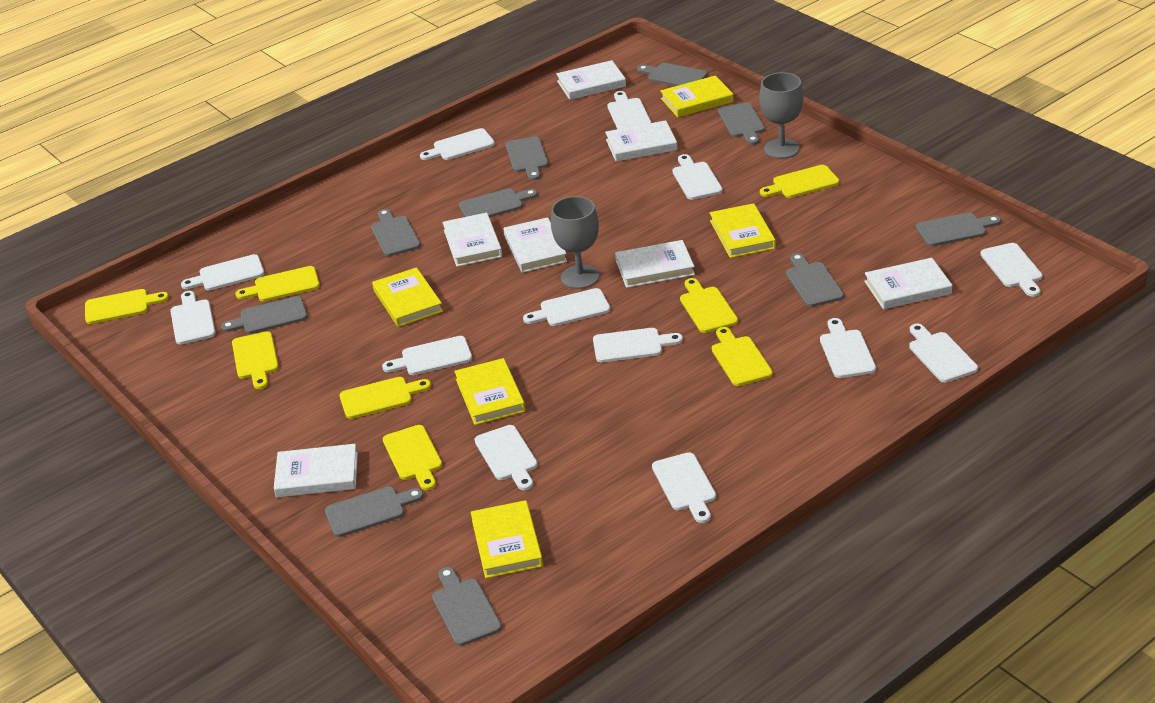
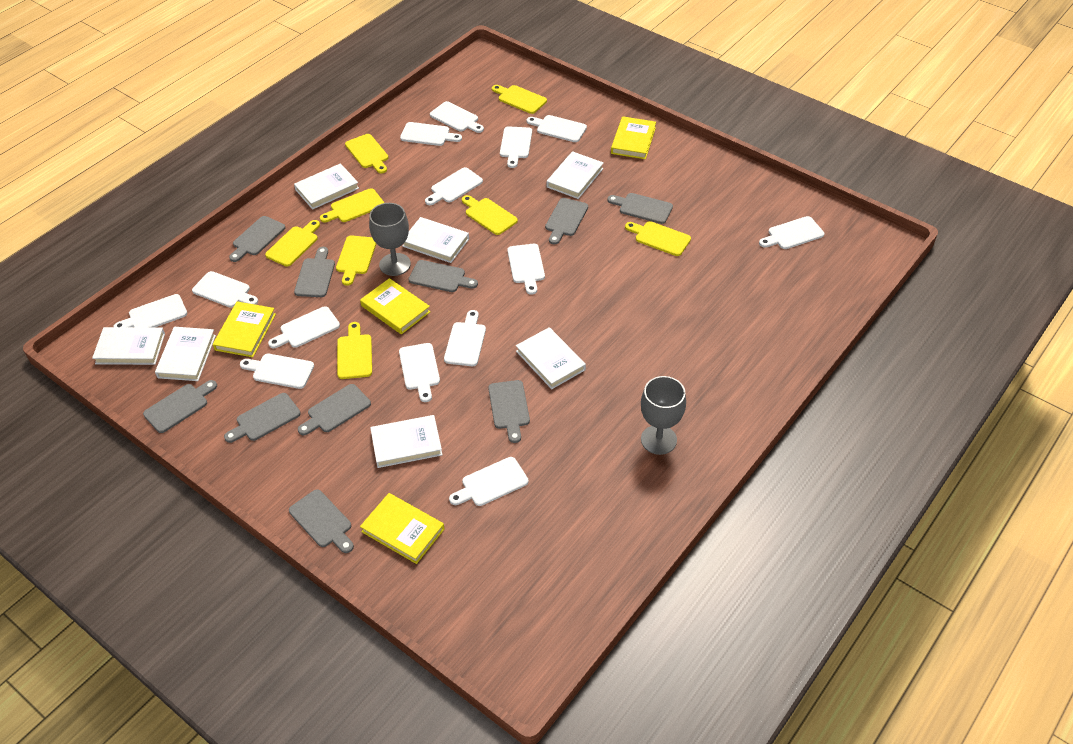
white cutting board: 13 -> 14
yellow book: 5 -> 4

